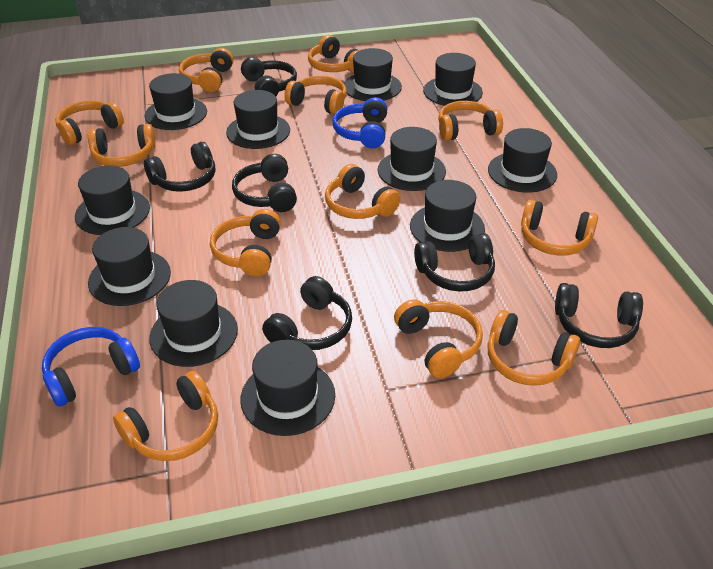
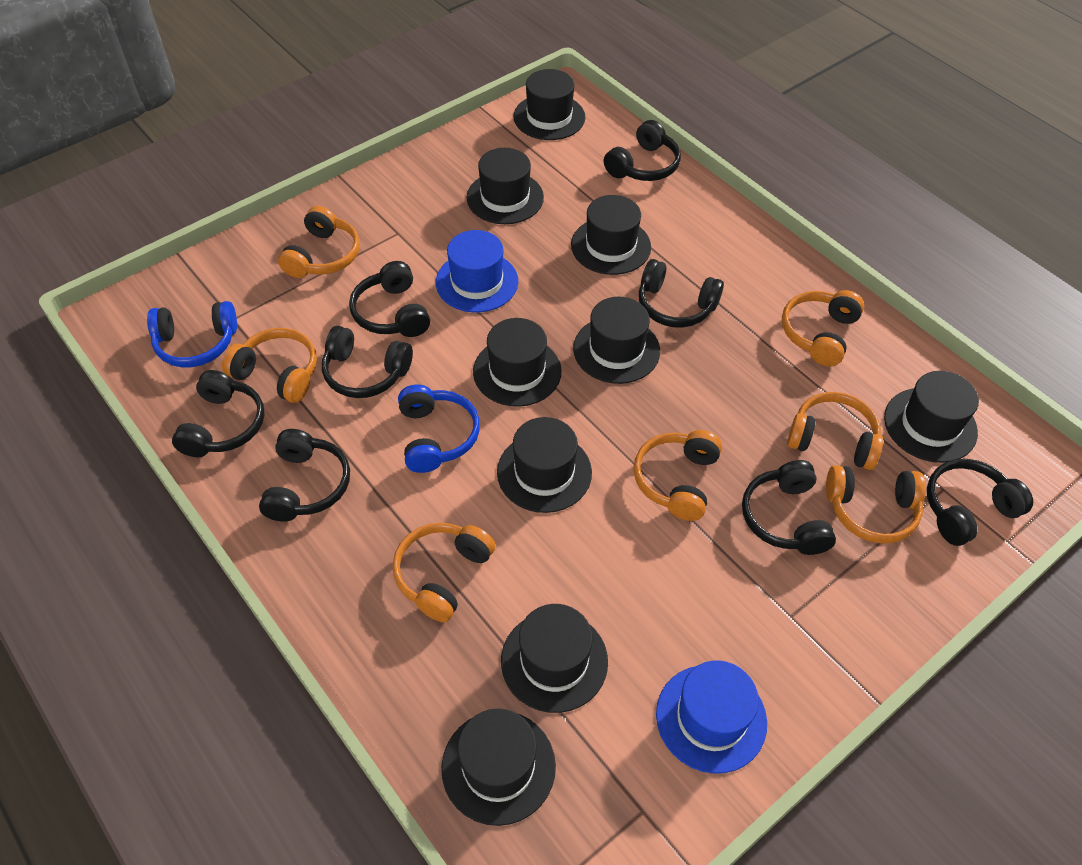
black hat: 11 -> 9
black headphones: 6 -> 8
blue hat: 0 -> 2
orange headphones: 12 -> 7

